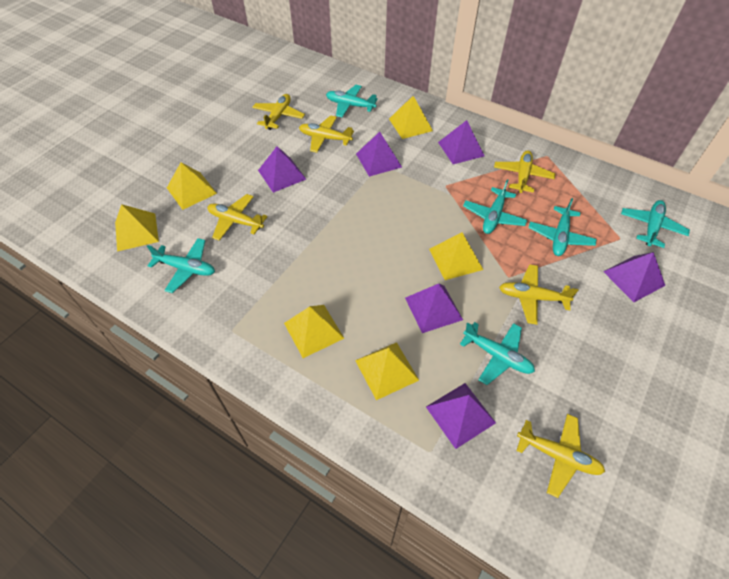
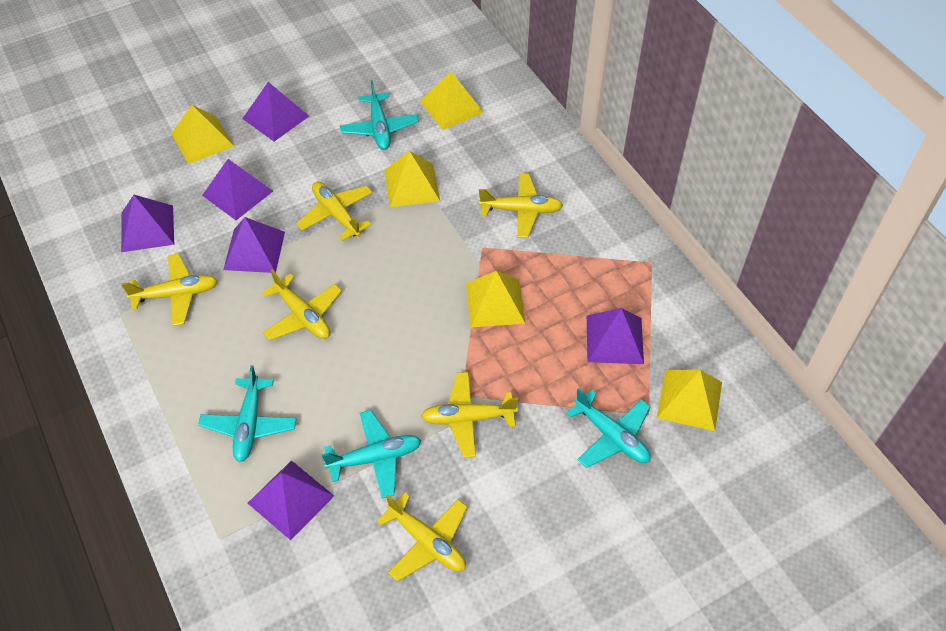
turquoise plane: 6 -> 4
yellow pyramid: 6 -> 5

